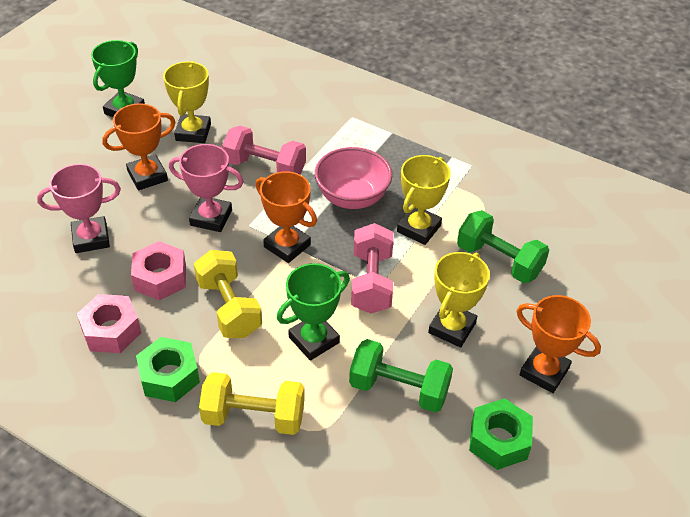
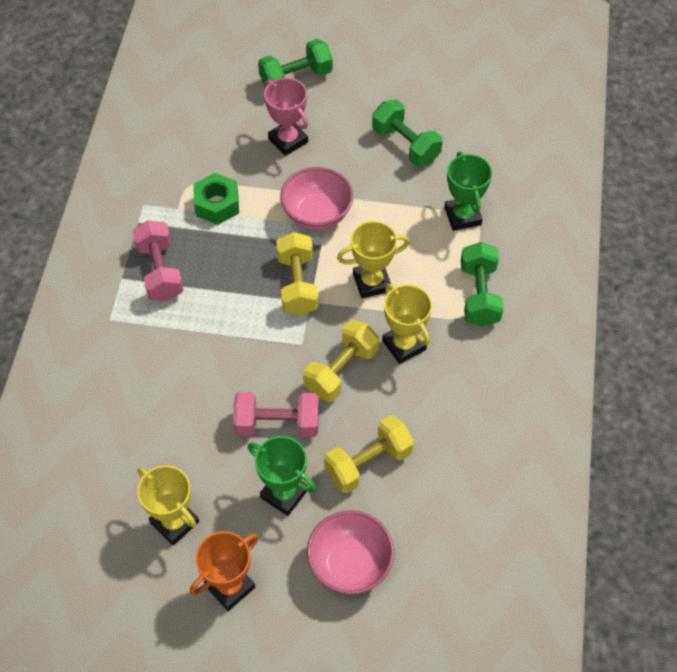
green dumbbell: 2 -> 3
green nut: 2 -> 1
orange trophy: 3 -> 1
pink bowl: 1 -> 2
pink nut: 2 -> 0
pink trophy: 2 -> 1
yellow dumbbell: 2 -> 3

